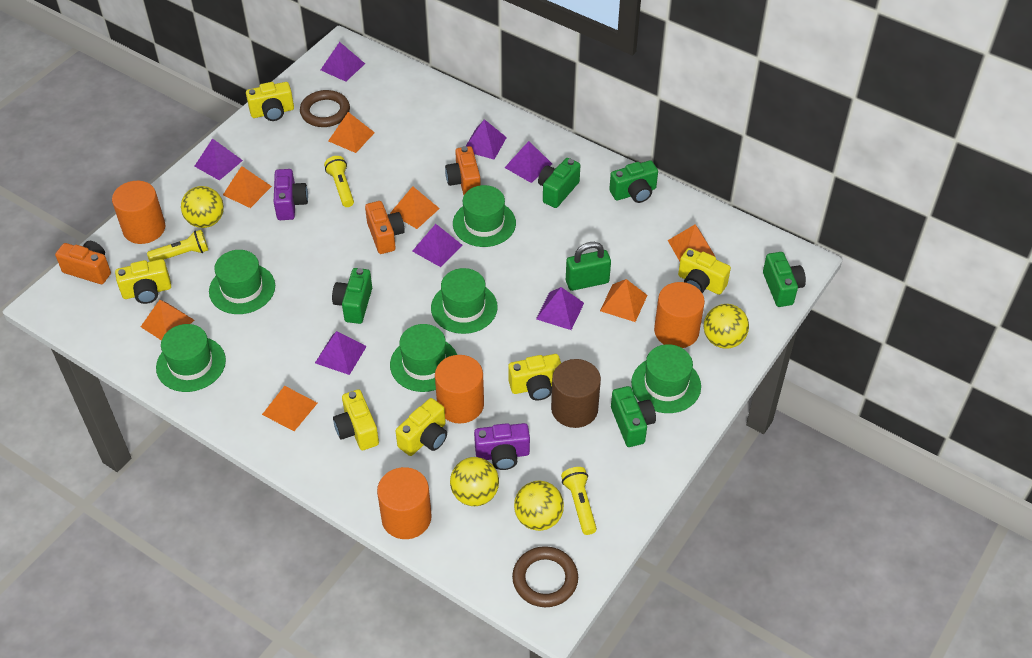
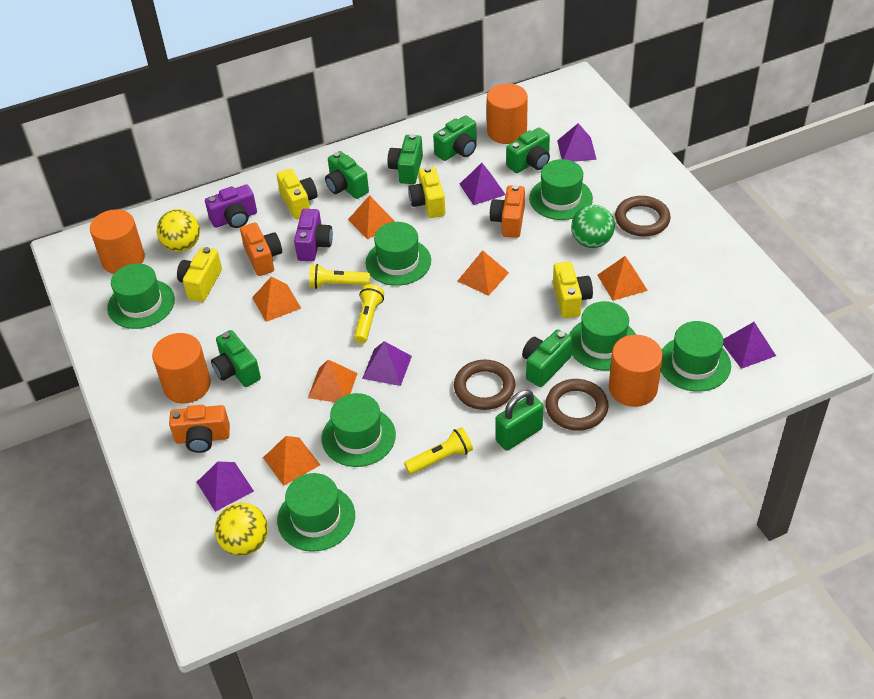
brown cylinder: 1 -> 0
brown ring: 2 -> 3
green ball: 0 -> 1
green camera: 5 -> 6
green hat: 6 -> 7
orange pyramid: 7 -> 6
purple pyramid: 7 -> 5
yellow ball: 4 -> 2
yellow camera: 6 -> 4

